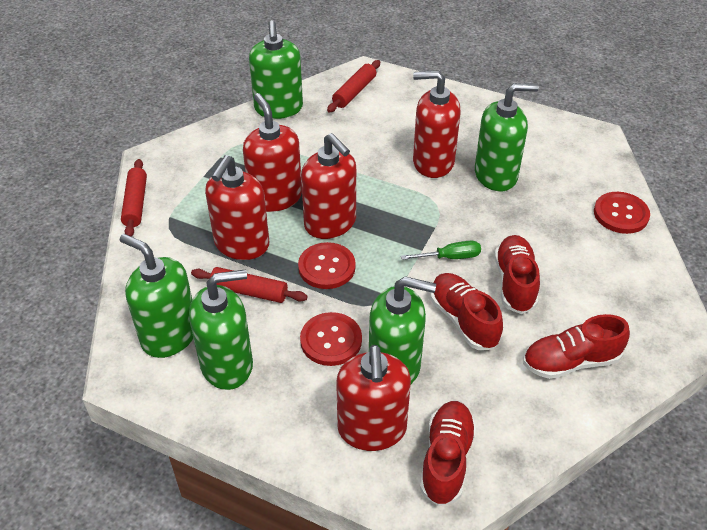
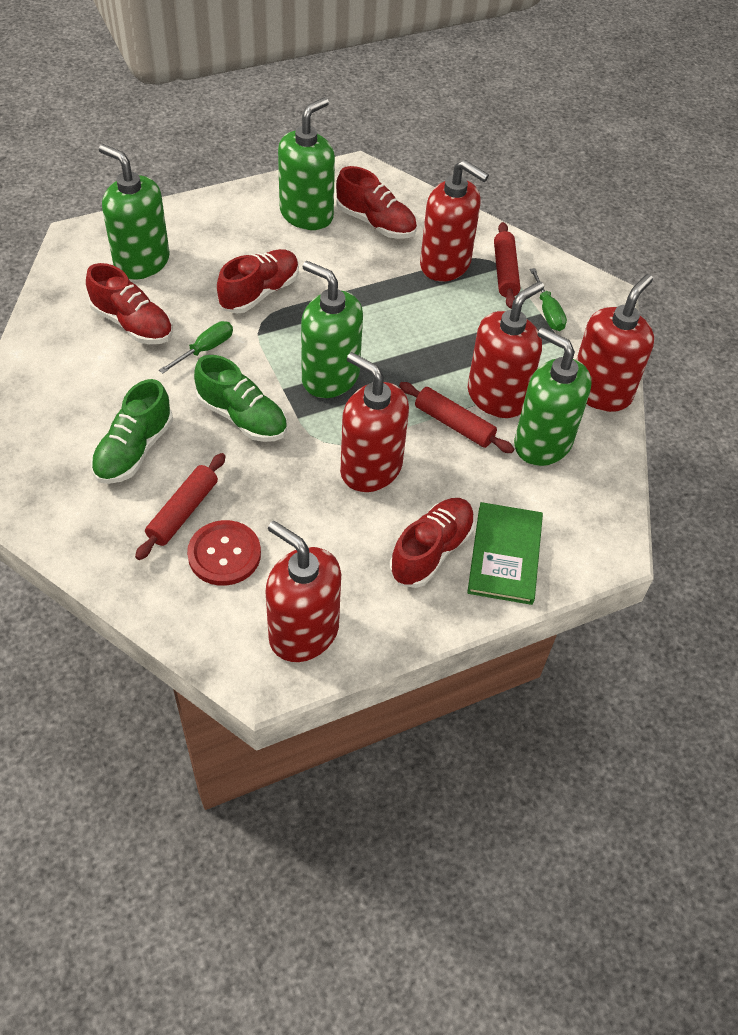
green book: 0 -> 1
green screwdriver: 1 -> 2
green shoe: 0 -> 2
green soap dispenser: 5 -> 4
red button: 3 -> 1

